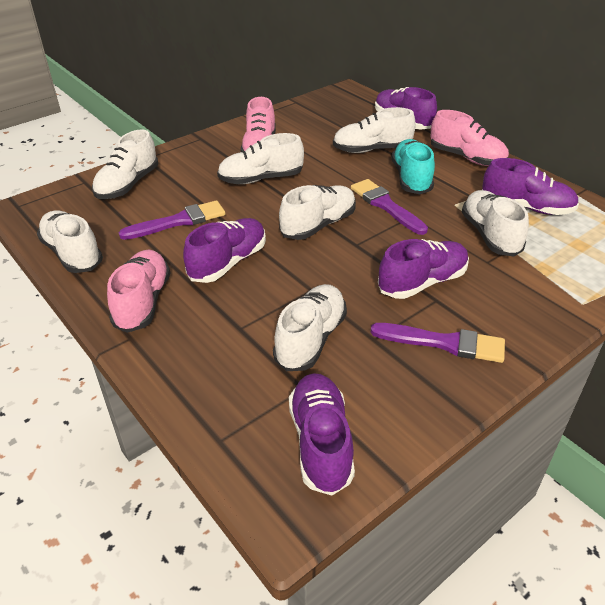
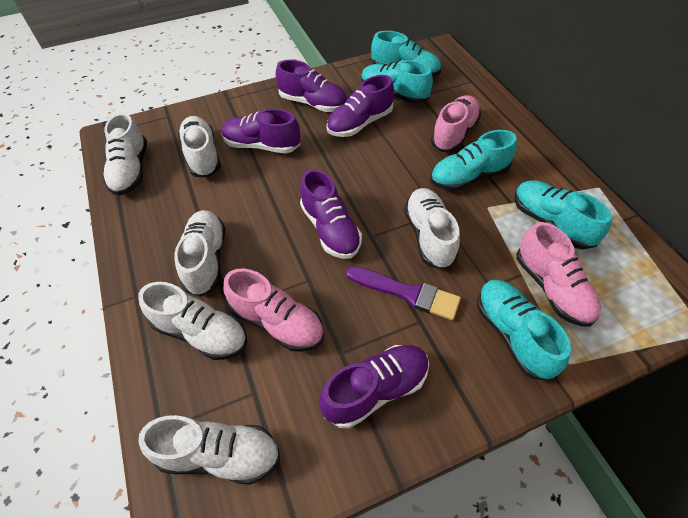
purple brush: 3 -> 1
turquoise shoe: 1 -> 5
white shoe: 7 -> 6

